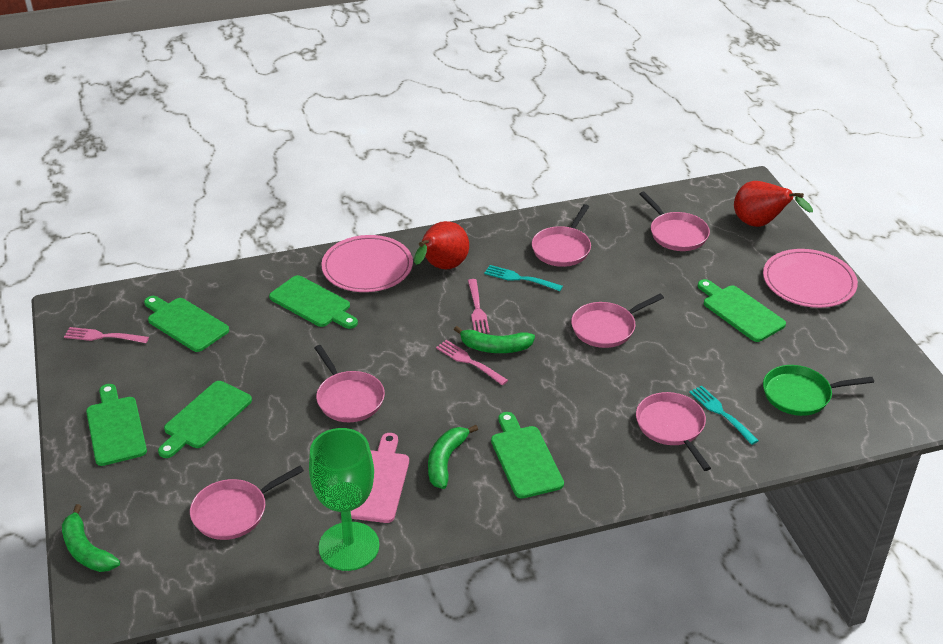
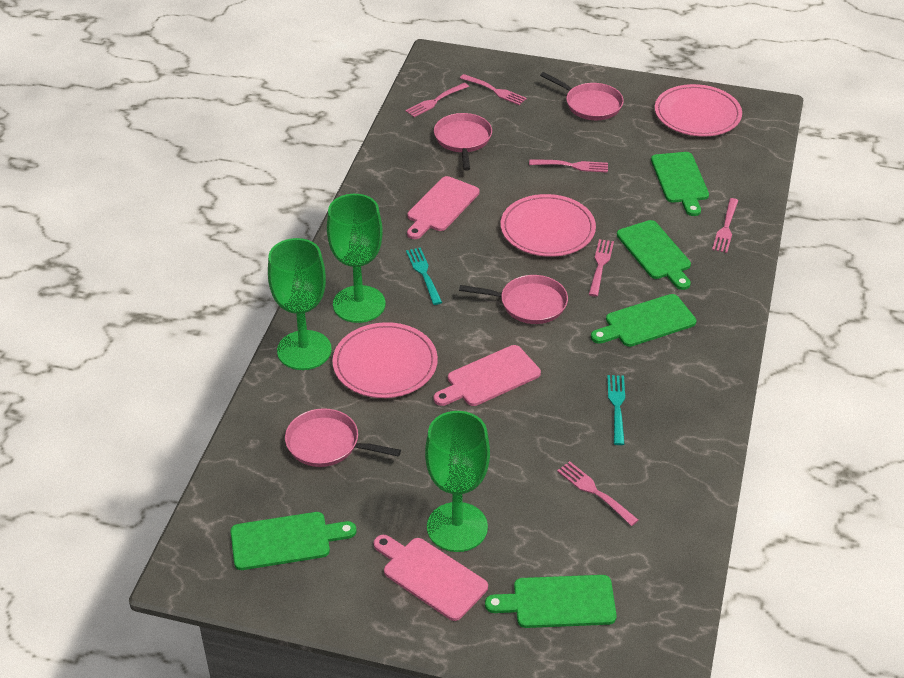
green banana: 3 -> 0
green cutting board: 6 -> 5
green goblet: 1 -> 3
green pan: 1 -> 0
pink cutting board: 1 -> 3
pink fork: 3 -> 6
pink pan: 6 -> 4
pink plate: 2 -> 3
red pear: 2 -> 0

